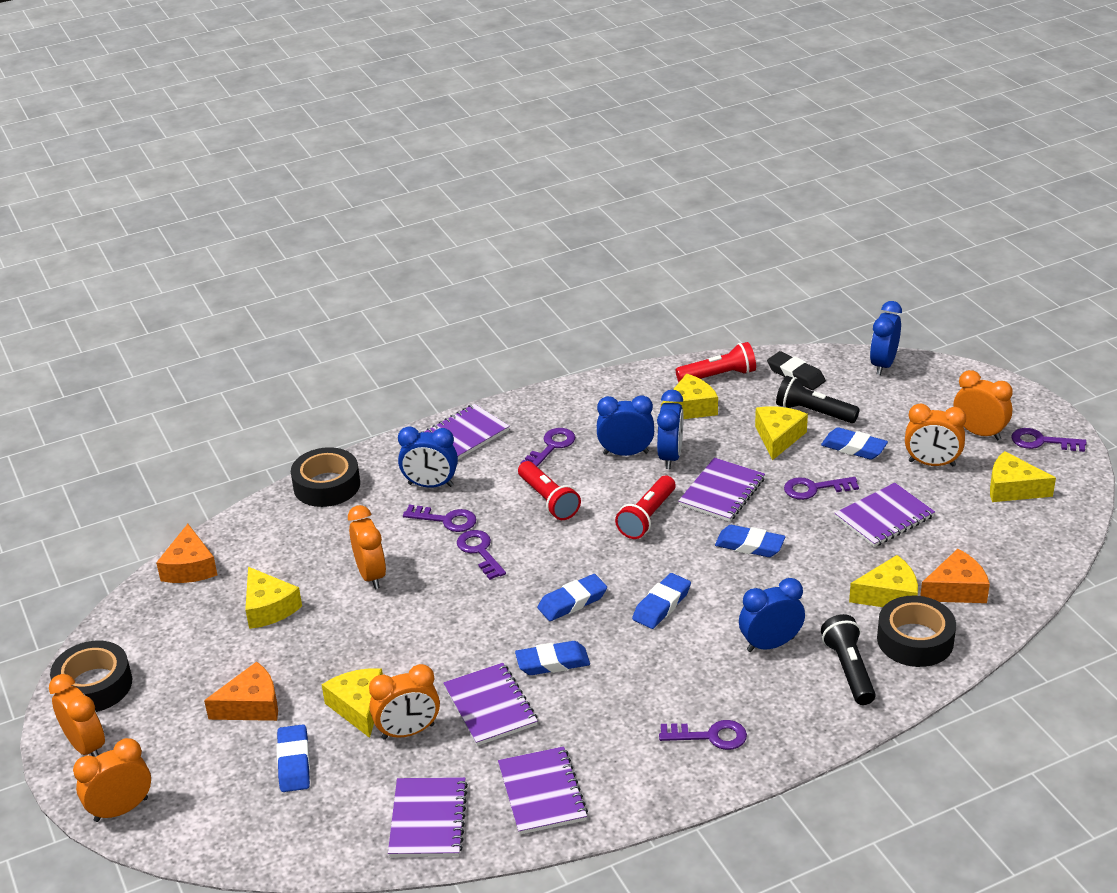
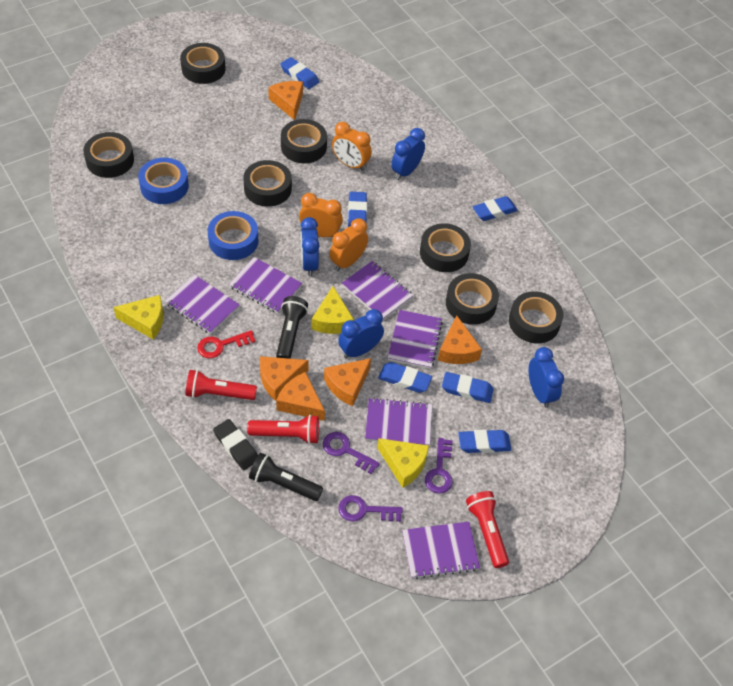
black tape: 3 -> 7
blue clock: 5 -> 4
blue tape: 0 -> 2
orange cheese: 3 -> 5
orange clock: 6 -> 3
purple key: 6 -> 3
red key: 0 -> 1
yellow cheese: 6 -> 3

